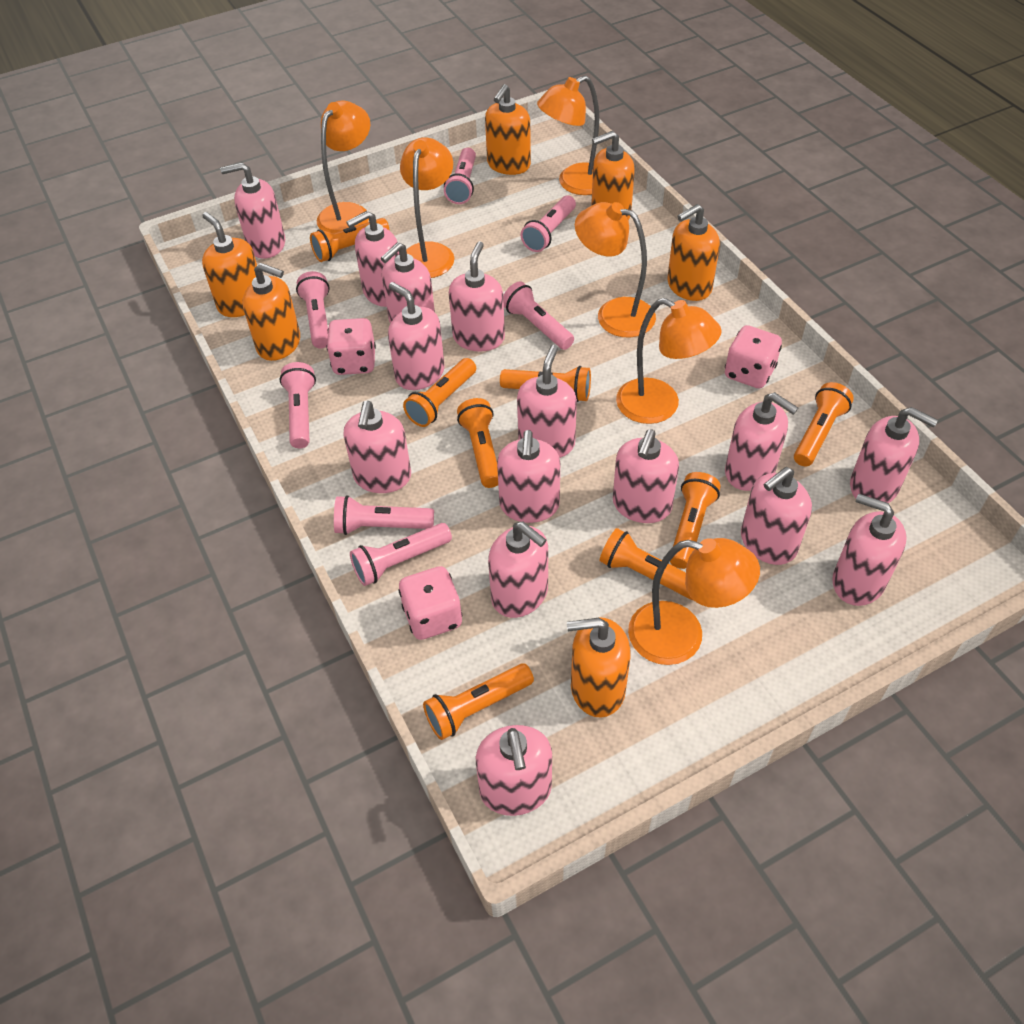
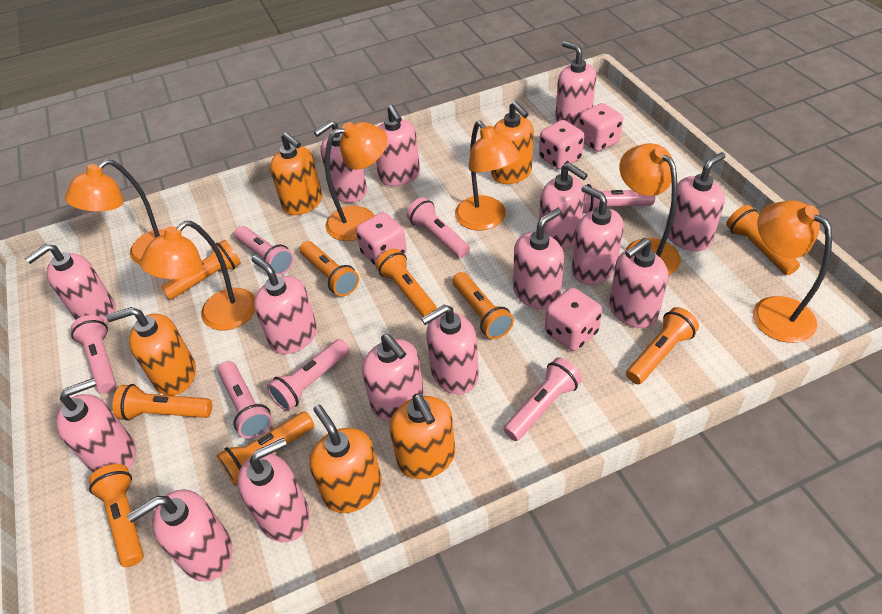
orange flashlight: 8 -> 9
orange soap dispenser: 6 -> 5
pink dice: 3 -> 4

